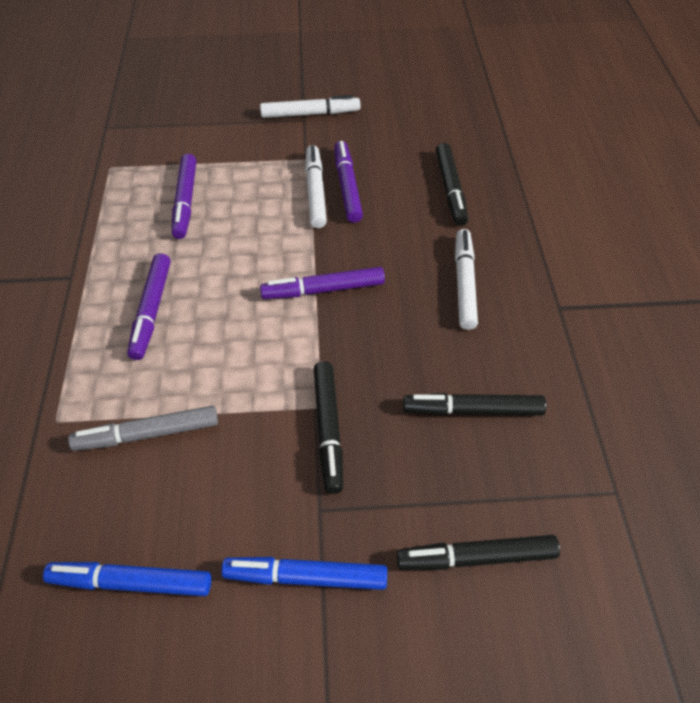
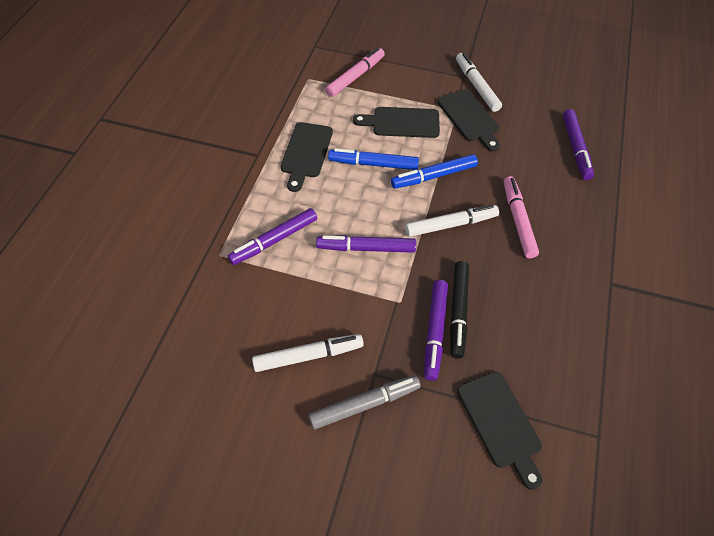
black cutting board: 0 -> 4
black marker: 4 -> 1
pink marker: 0 -> 2

